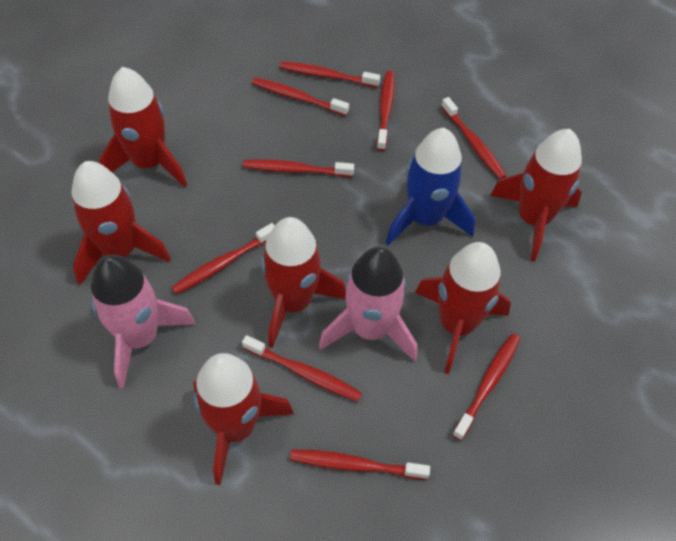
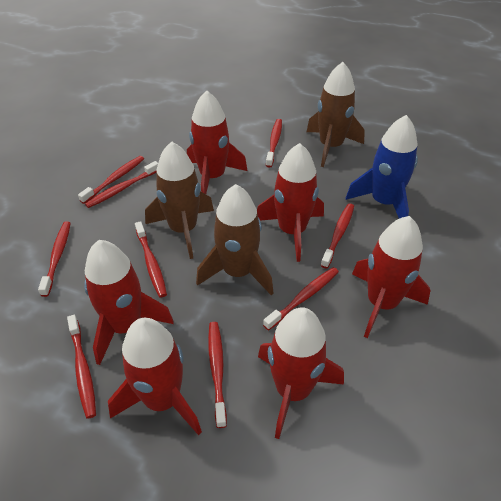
brown rocket: 0 -> 3
pink rocket: 2 -> 0

